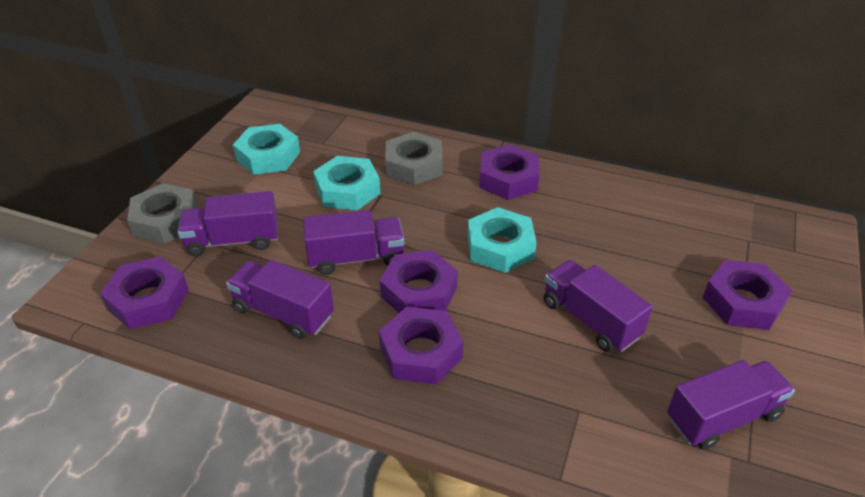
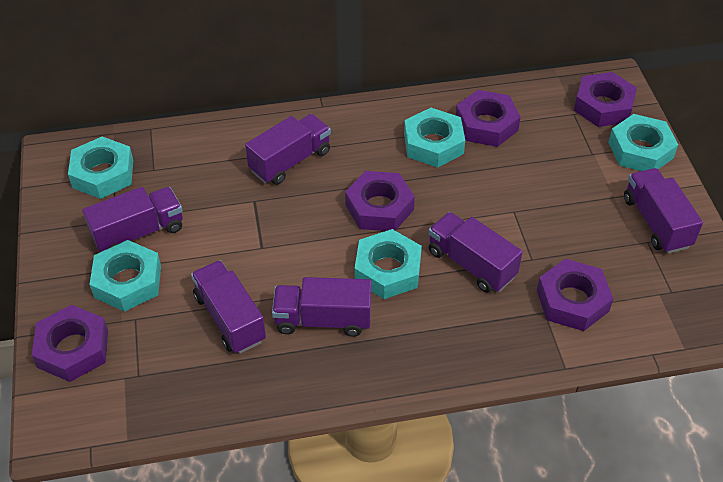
grey nut: 2 -> 0
purple truck: 5 -> 6
turquoise nut: 3 -> 5

